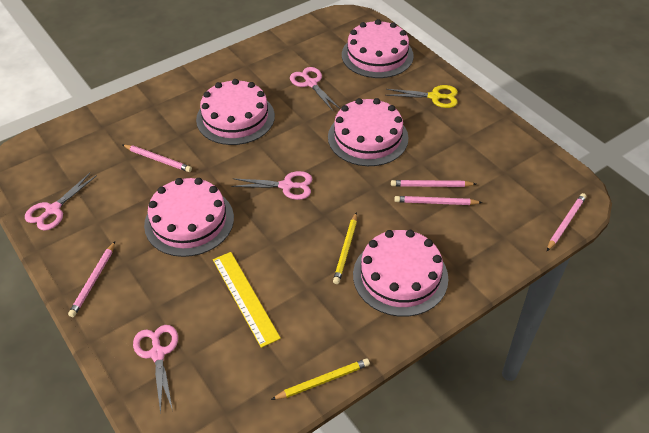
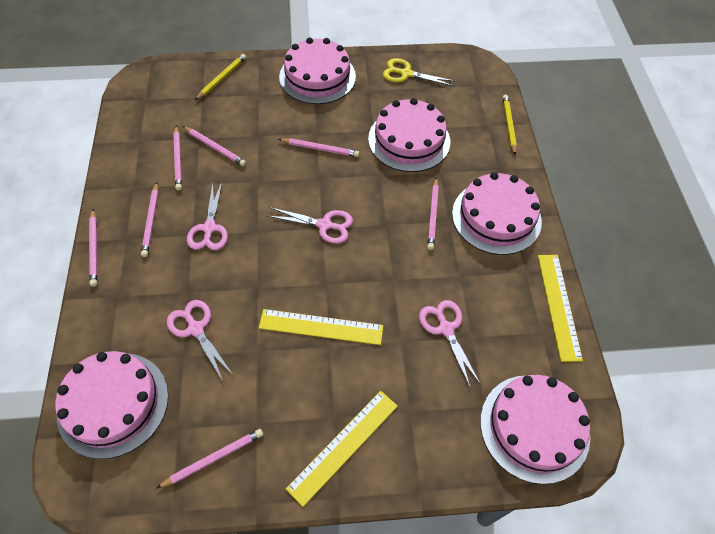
pink pencil: 5 -> 7
yellow ruler: 1 -> 3

